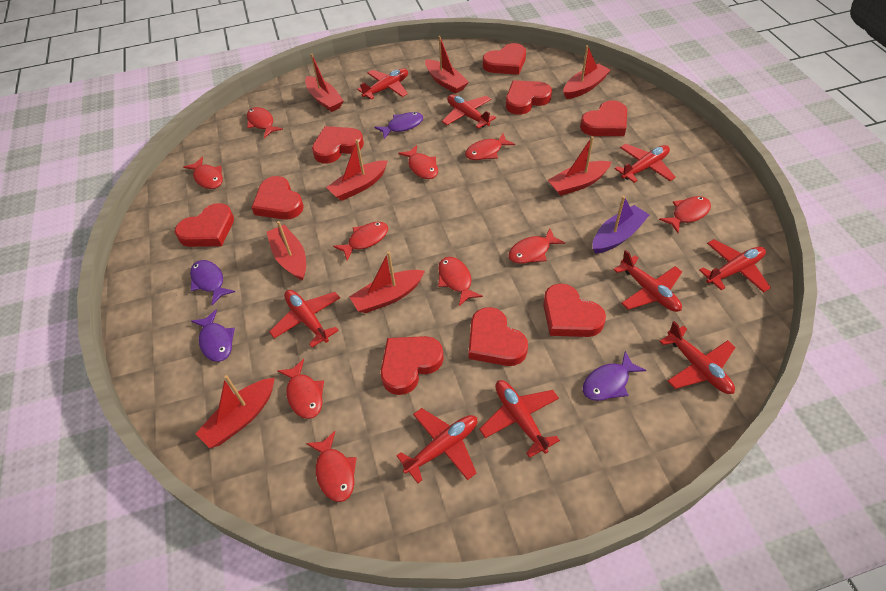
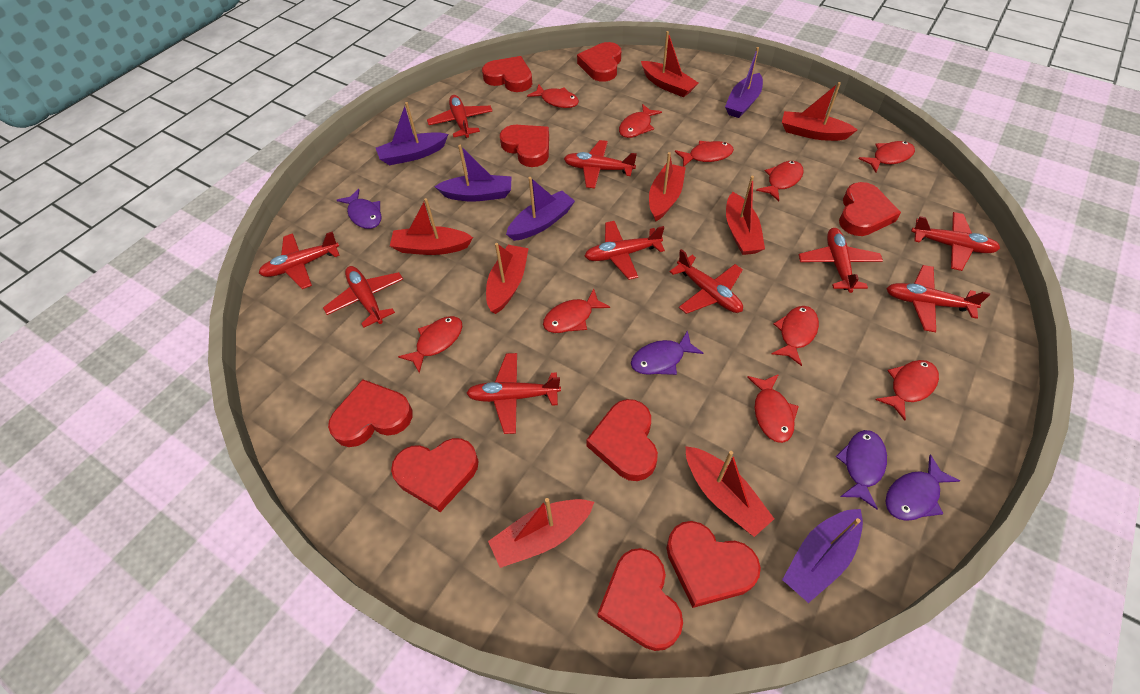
purple boat: 1 -> 5
red plane: 9 -> 10

